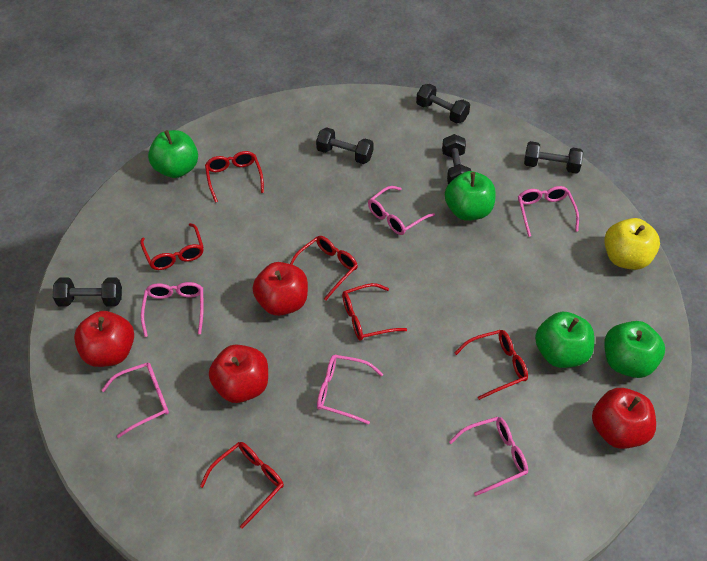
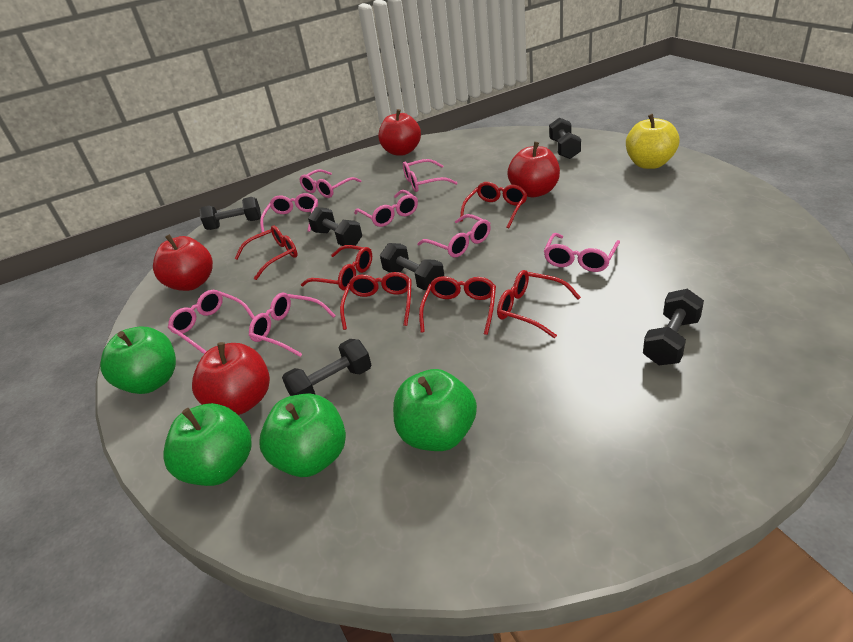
black dumbbell: 5 -> 6
pink glasses: 6 -> 8

